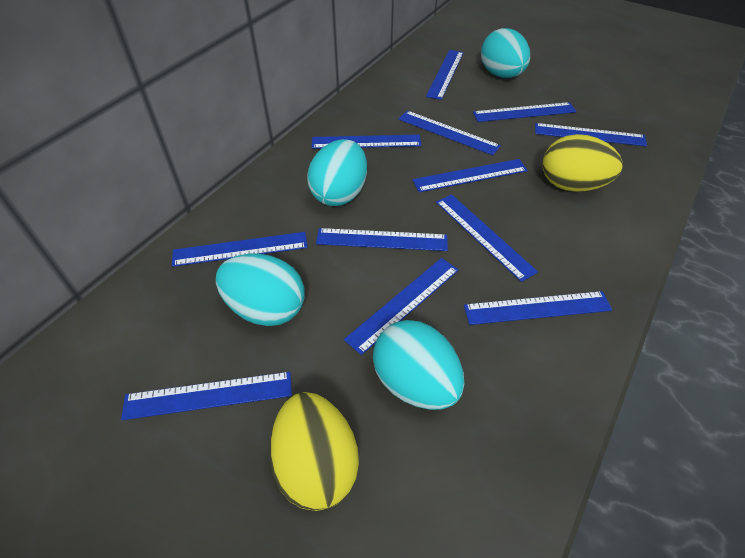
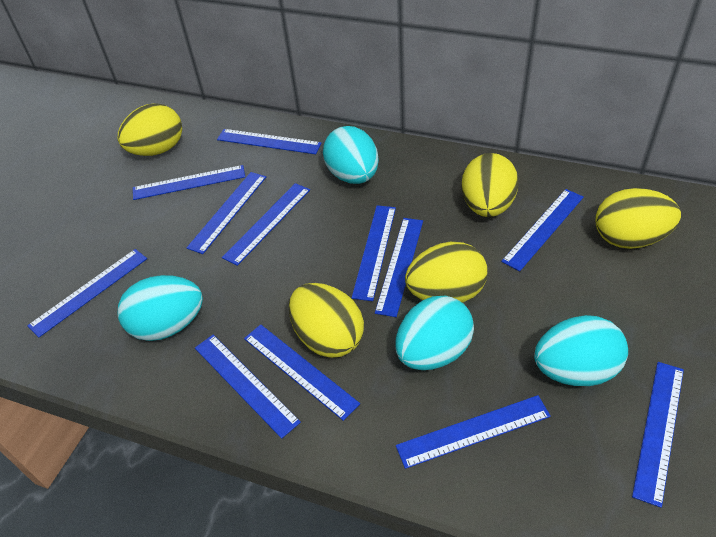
yellow egg: 2 -> 5

